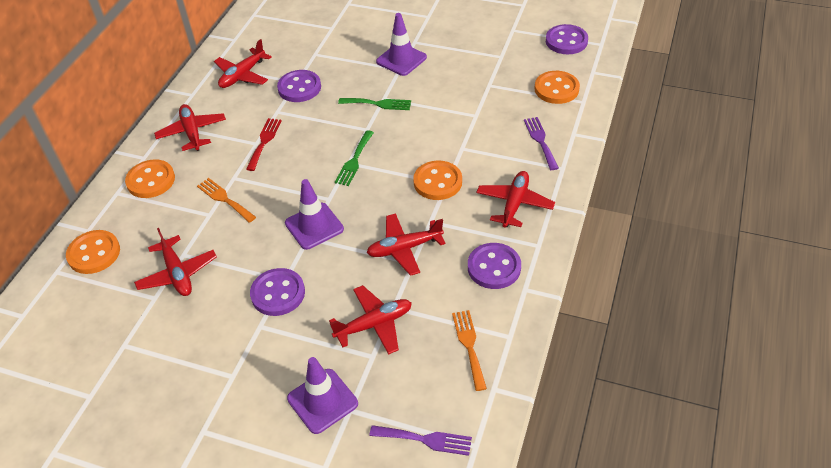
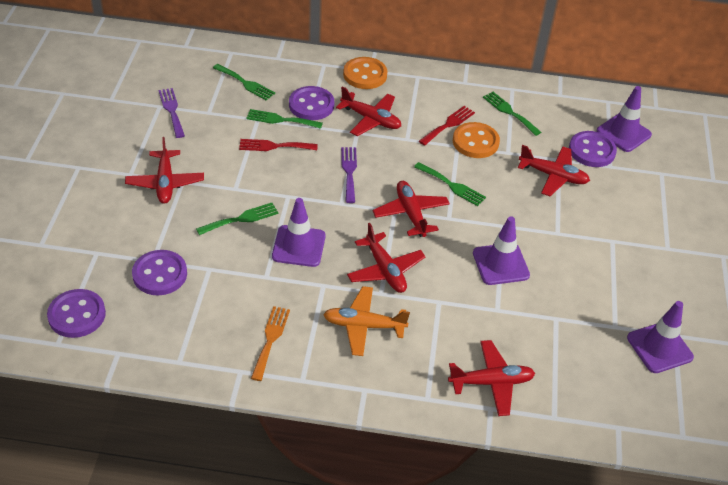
green fork: 2 -> 5
orange button: 4 -> 2
orange fork: 2 -> 1
orange plane: 0 -> 1
purple traffic cone: 3 -> 4
red fork: 1 -> 2

